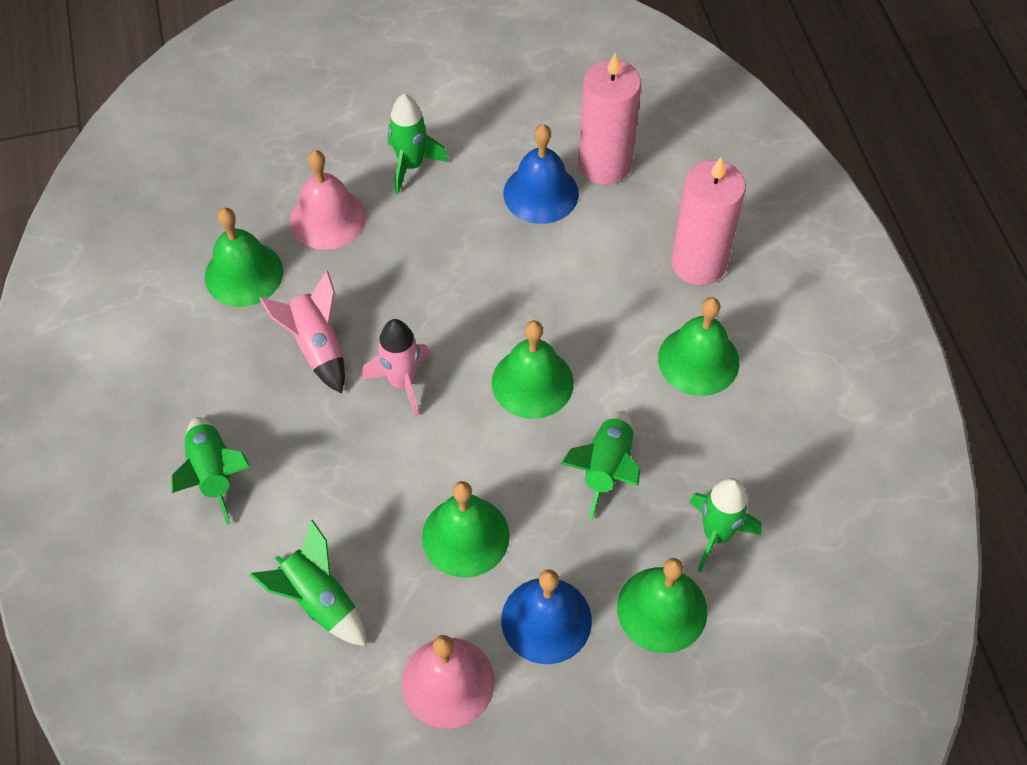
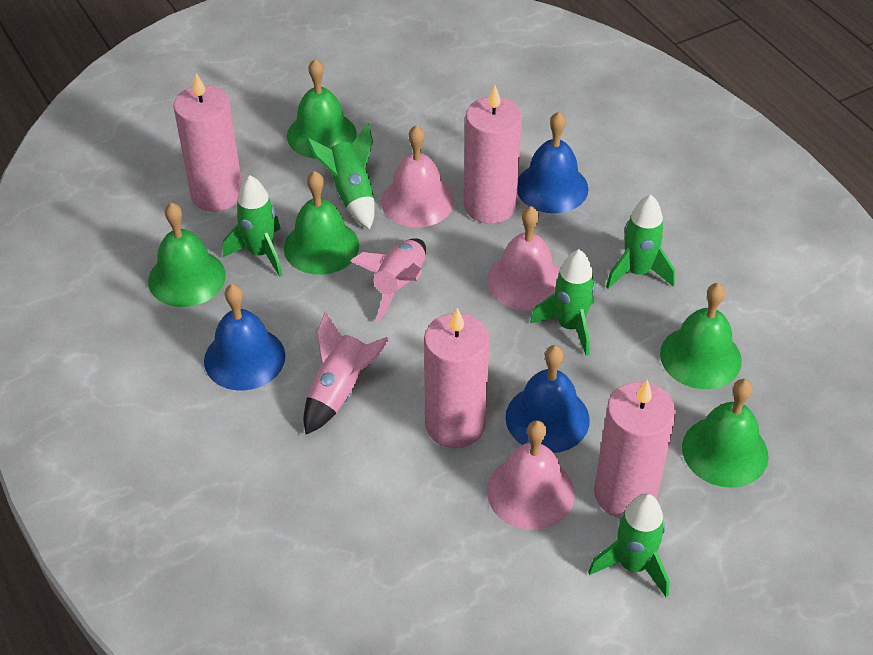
blue bell: 2 -> 3
pink bell: 2 -> 3
pink candle: 2 -> 4

